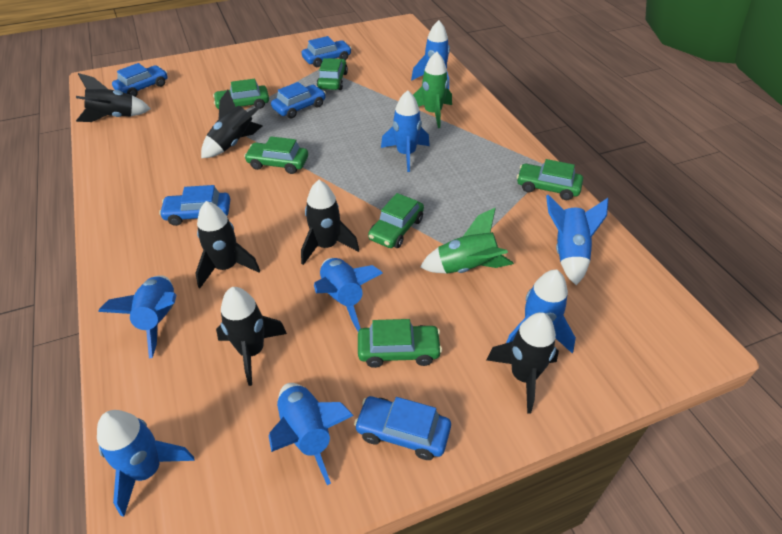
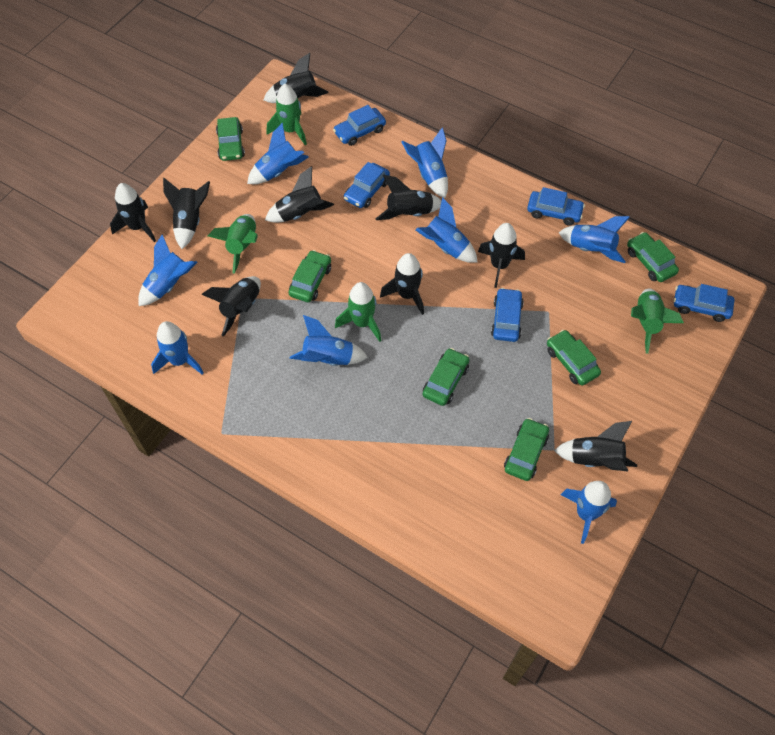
black rocket: 6 -> 9
green rocket: 2 -> 4

